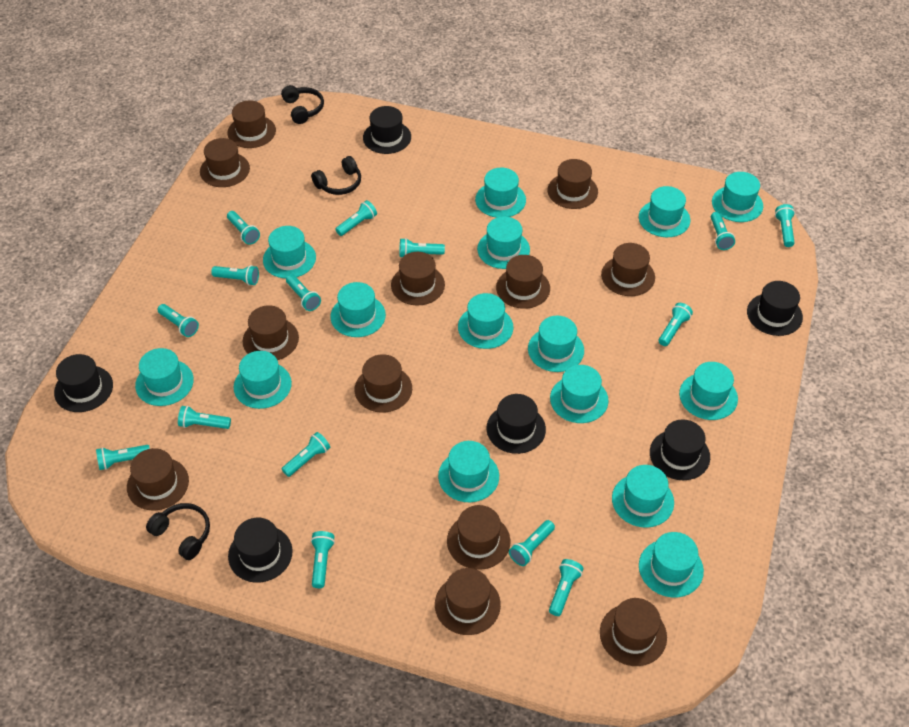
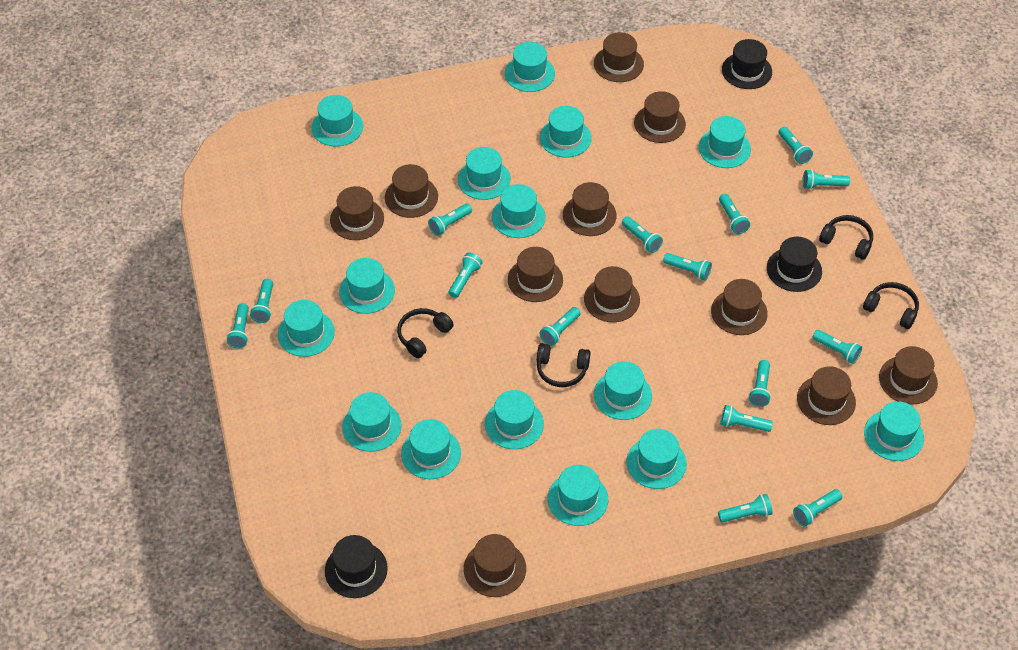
black hat: 6 -> 3
black headphones: 3 -> 4
brown hat: 12 -> 11

